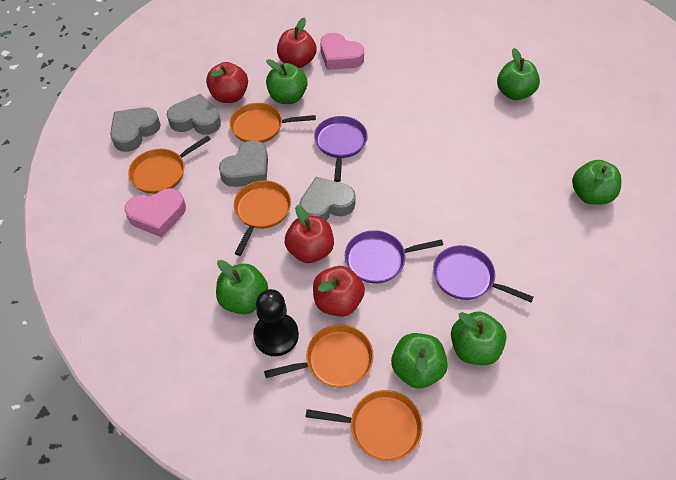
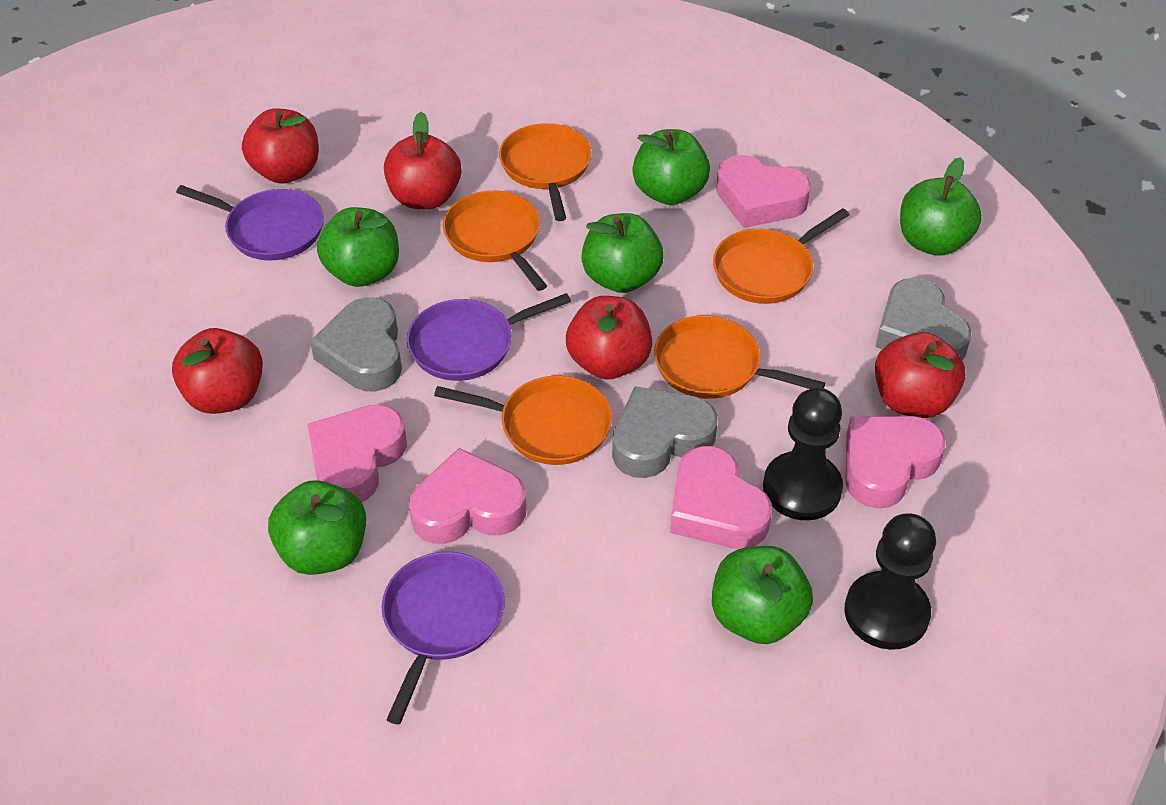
black pawn: 1 -> 2
grey heart: 4 -> 3
pink heart: 2 -> 5
red apple: 4 -> 5

